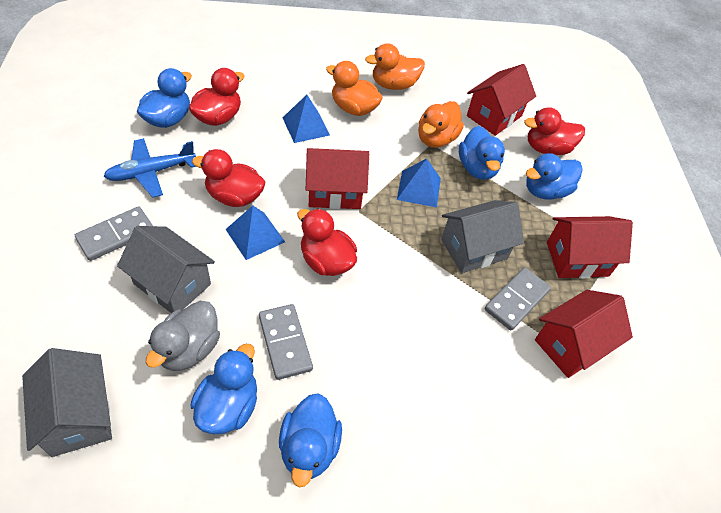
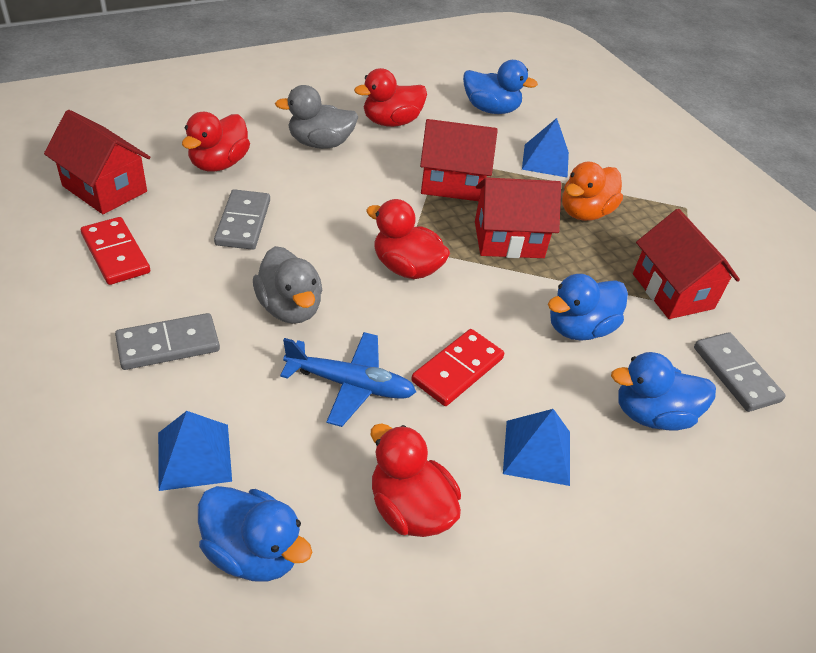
blue duck: 5 -> 4
grey duck: 1 -> 2
grey house: 3 -> 0
orange duck: 3 -> 1
red domino: 0 -> 2

